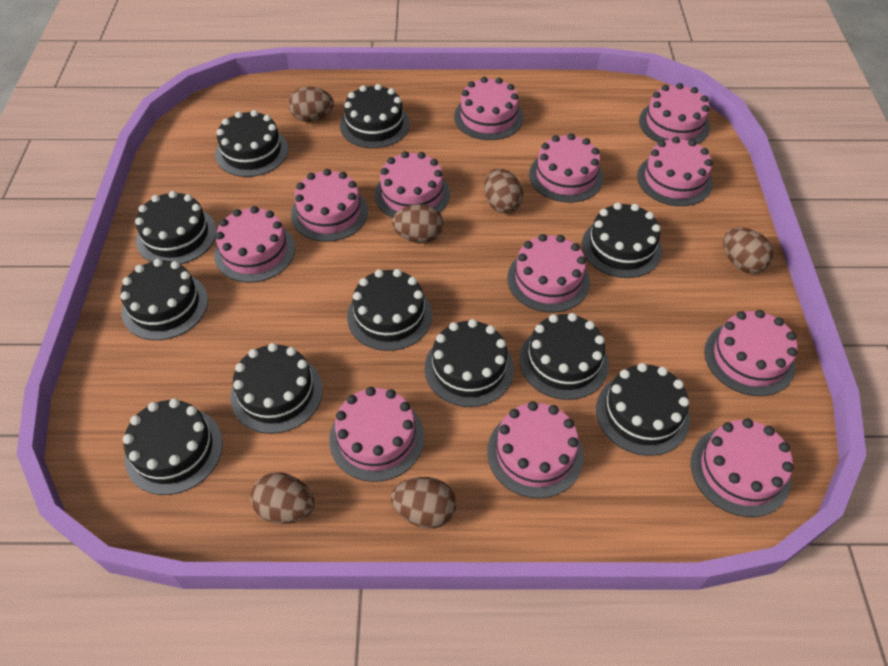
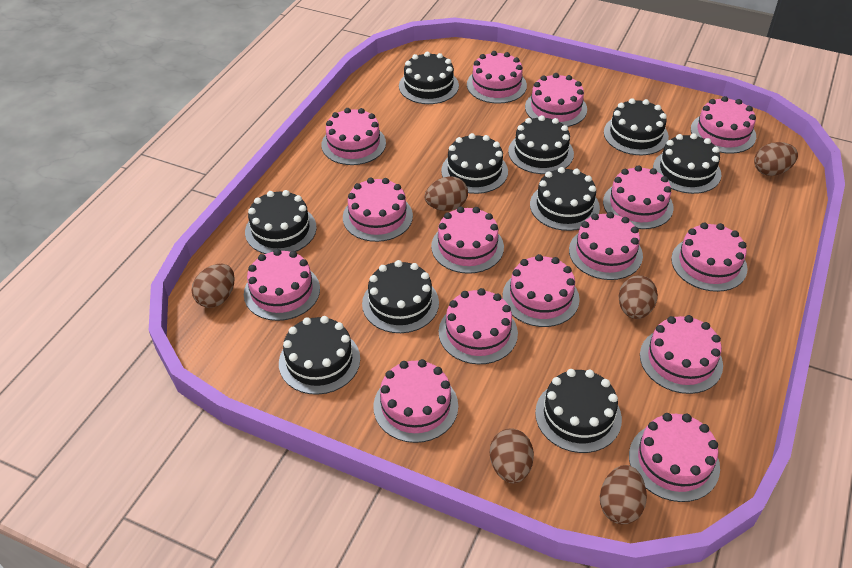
black cake: 11 -> 10
pink cake: 12 -> 15

